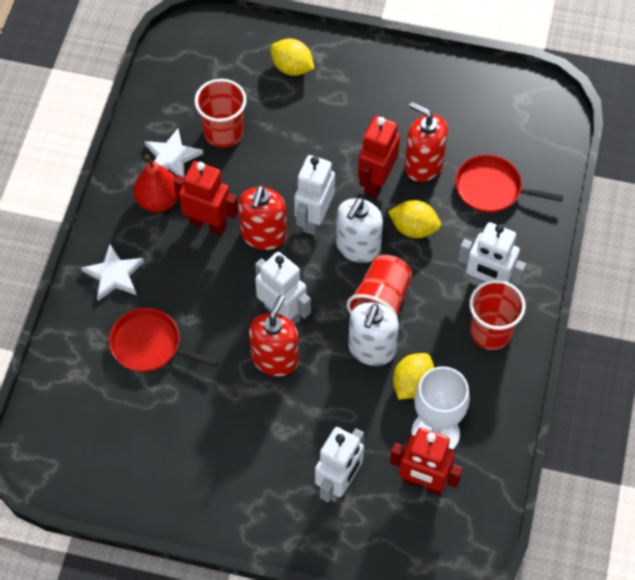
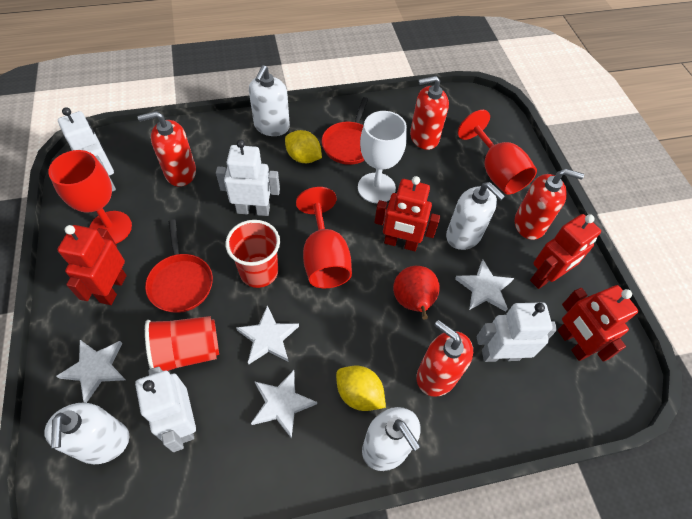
red cup: 3 -> 2
red goblet: 0 -> 3
red robot: 3 -> 4
red soap dispenser: 3 -> 4
white soap dispenser: 2 -> 4
white star: 2 -> 4
yellow lemon: 3 -> 2

